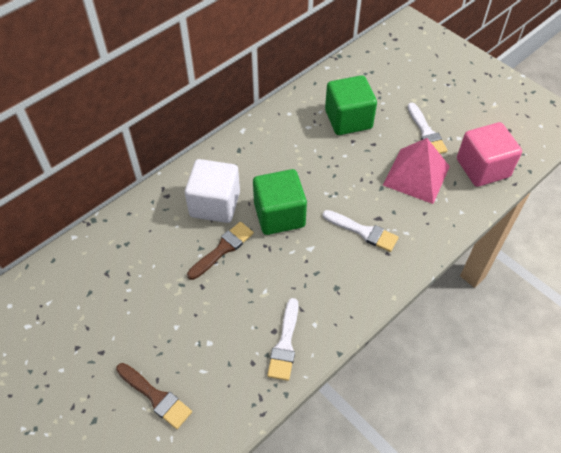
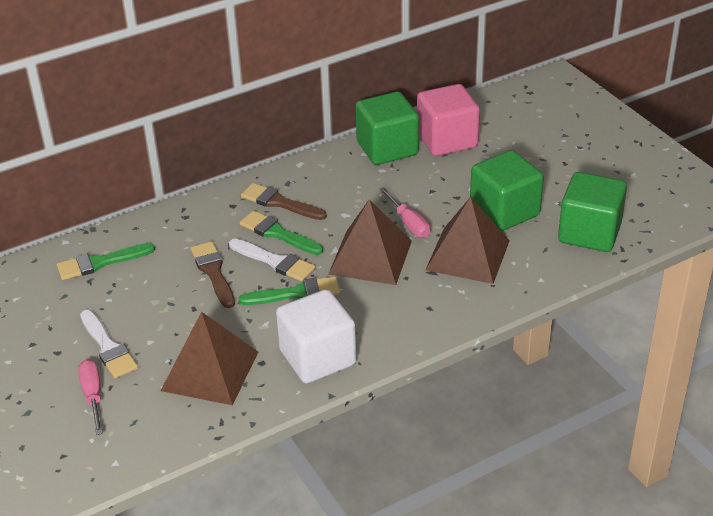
brown pyramid: 0 -> 3
green brush: 0 -> 3
green cube: 2 -> 3
pink pyramid: 1 -> 0
pink screwdriver: 0 -> 2
white brush: 3 -> 2

